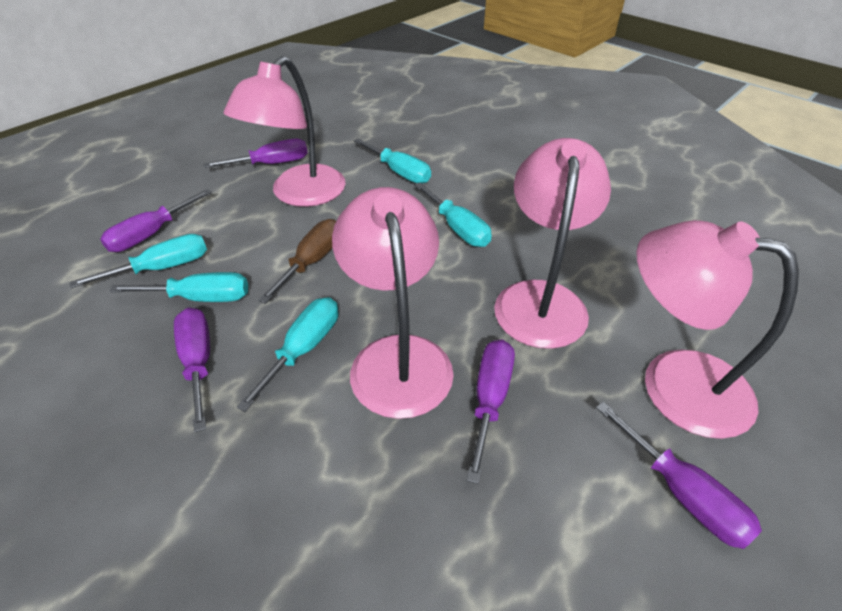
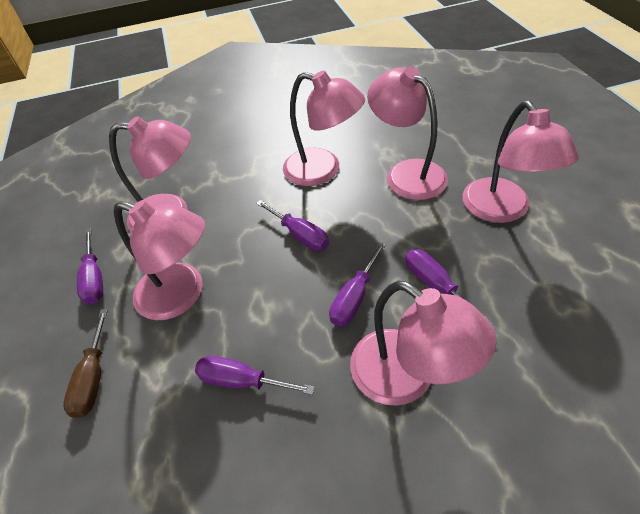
pink lamp: 4 -> 6
turquoise screwdriver: 5 -> 0

